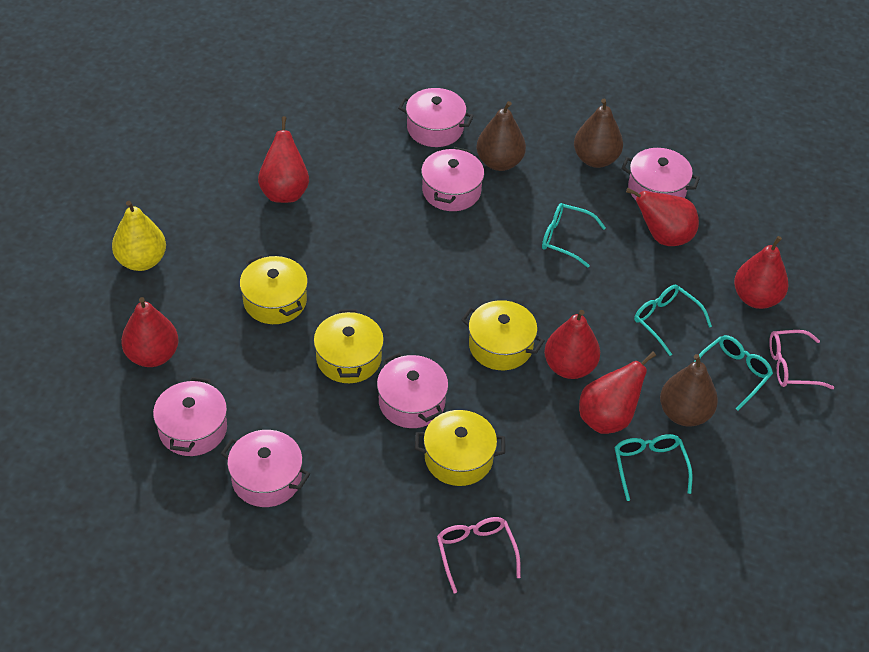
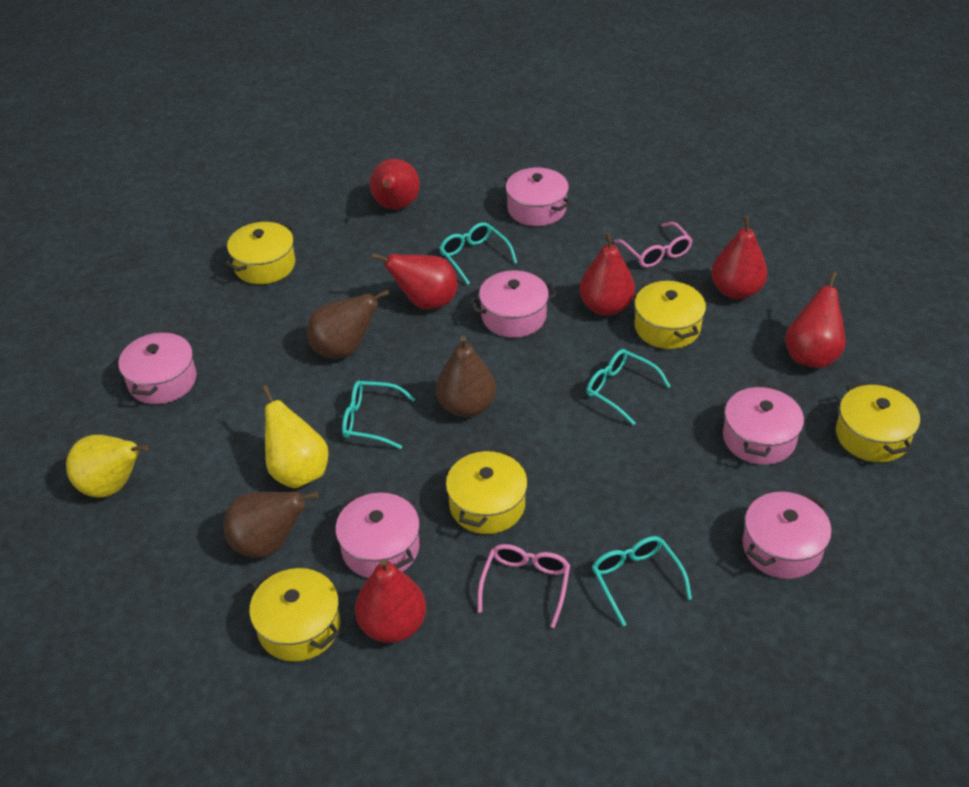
yellow pear: 1 -> 2
yellow pot: 4 -> 5

